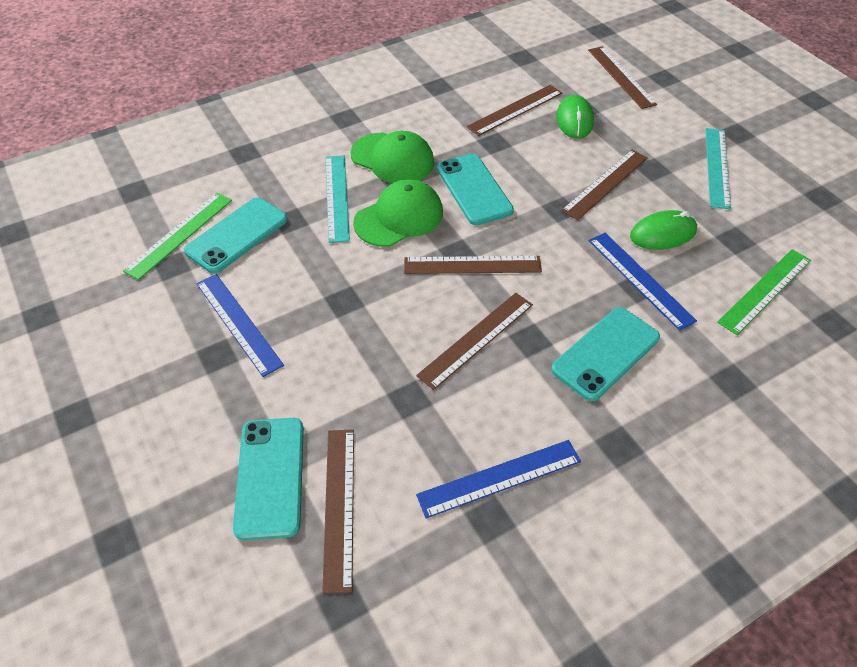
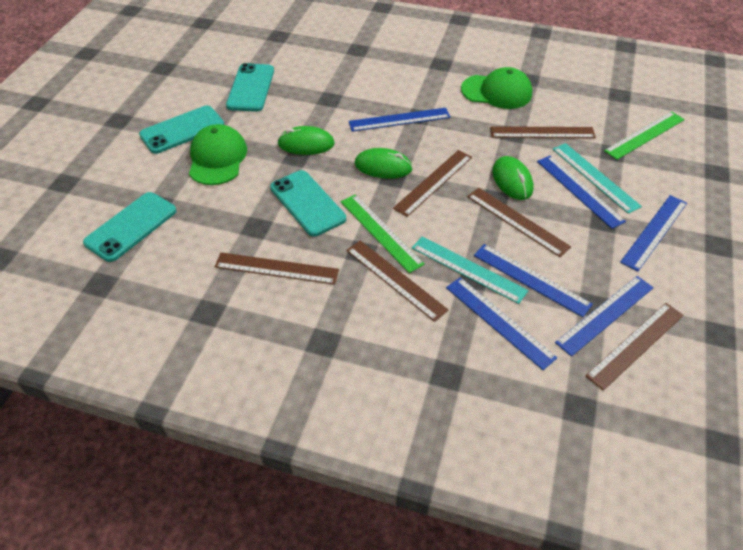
blue ruler: 3 -> 6
green mouse: 2 -> 3

